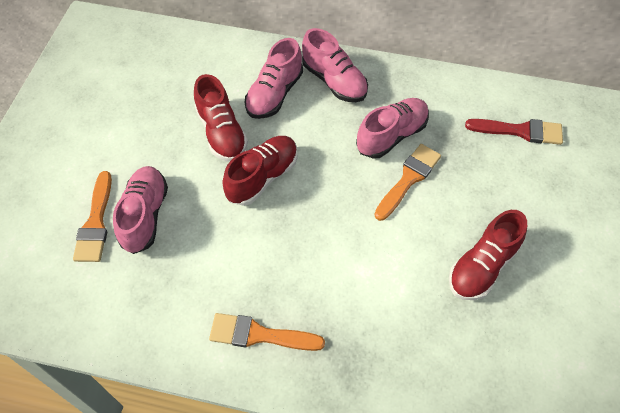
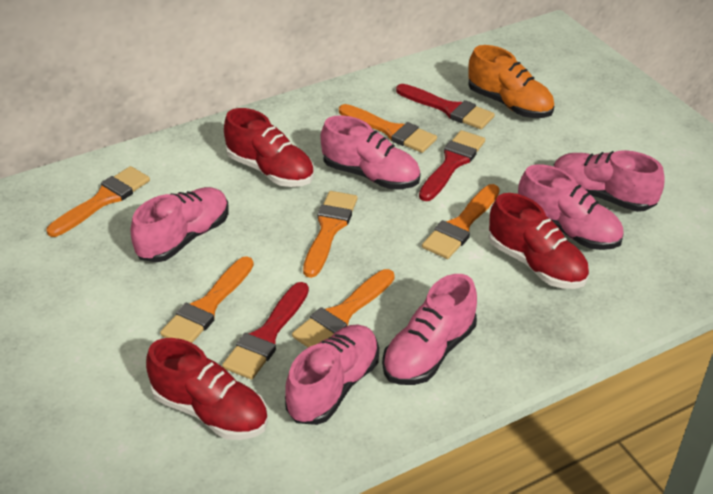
orange brush: 3 -> 6
orange shoe: 0 -> 1
pink shoe: 4 -> 6
red brush: 1 -> 3

